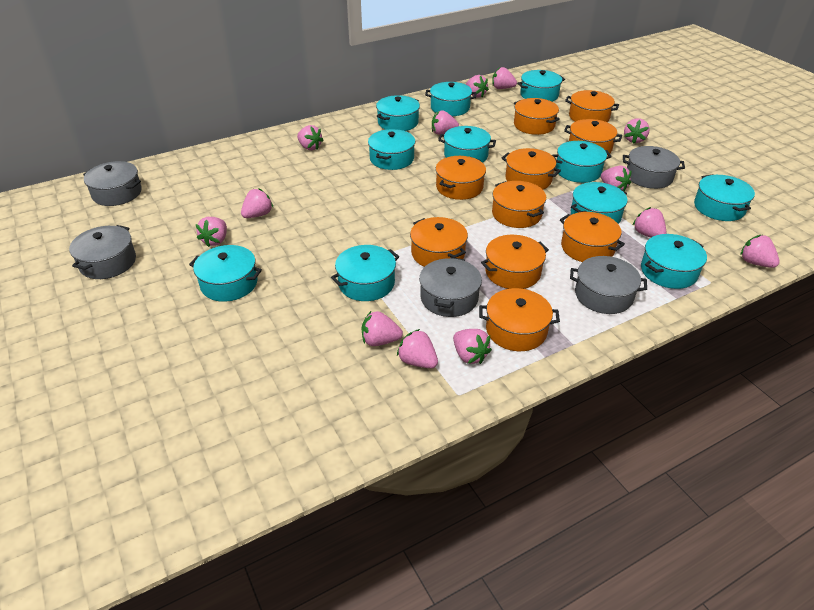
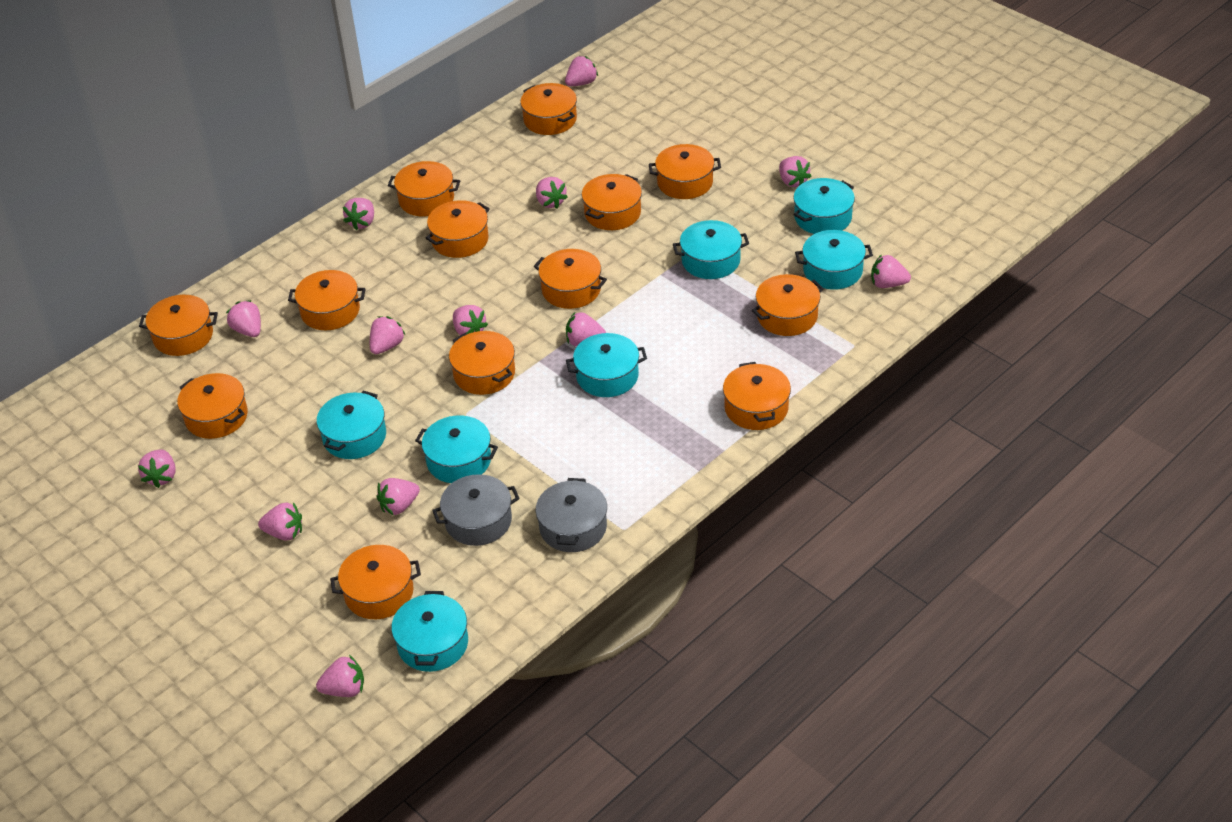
grey pot: 5 -> 2
orange pot: 10 -> 13
turquoise pot: 11 -> 7

